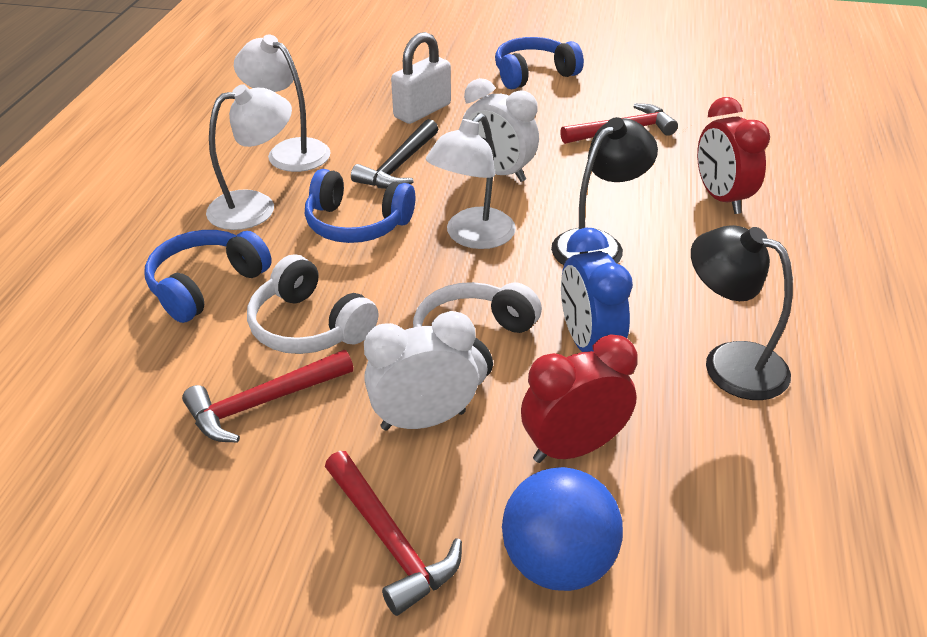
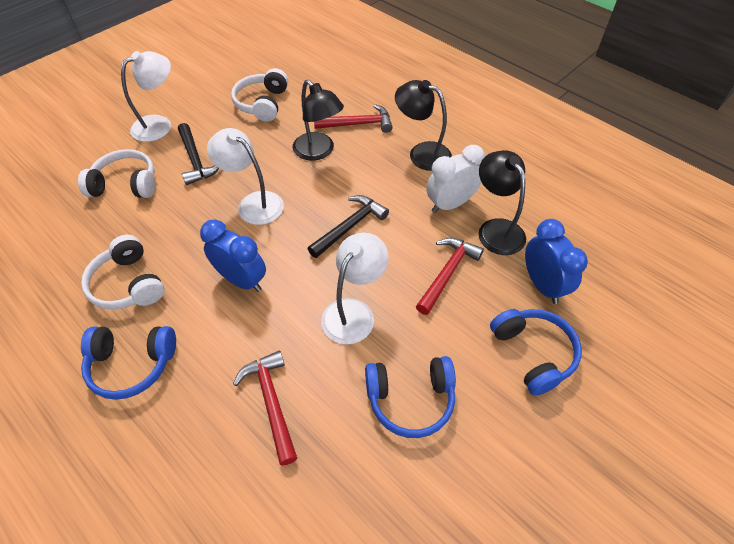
black hammer: 1 -> 2
black lamp: 2 -> 3
blue ball: 1 -> 0
blue clock: 1 -> 2
red clock: 2 -> 0
white clock: 2 -> 1
white headphones: 2 -> 3
white padlock: 1 -> 0

